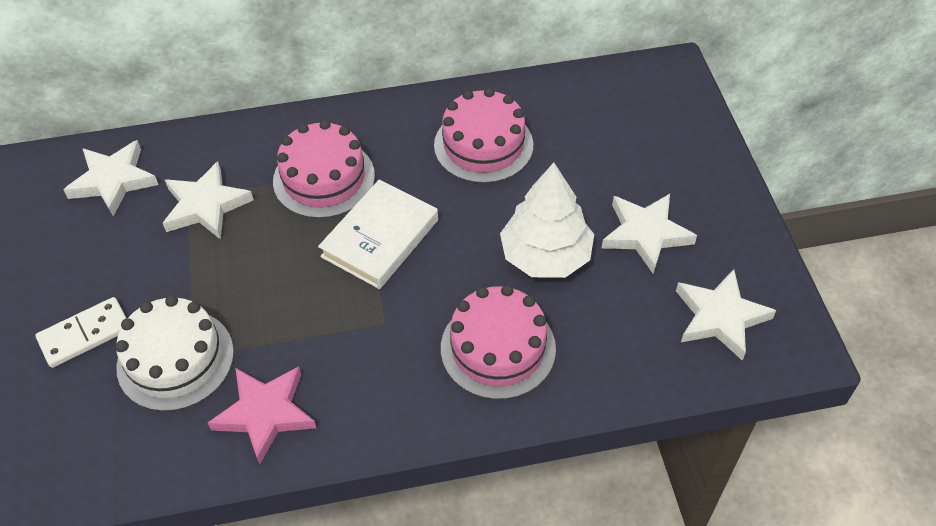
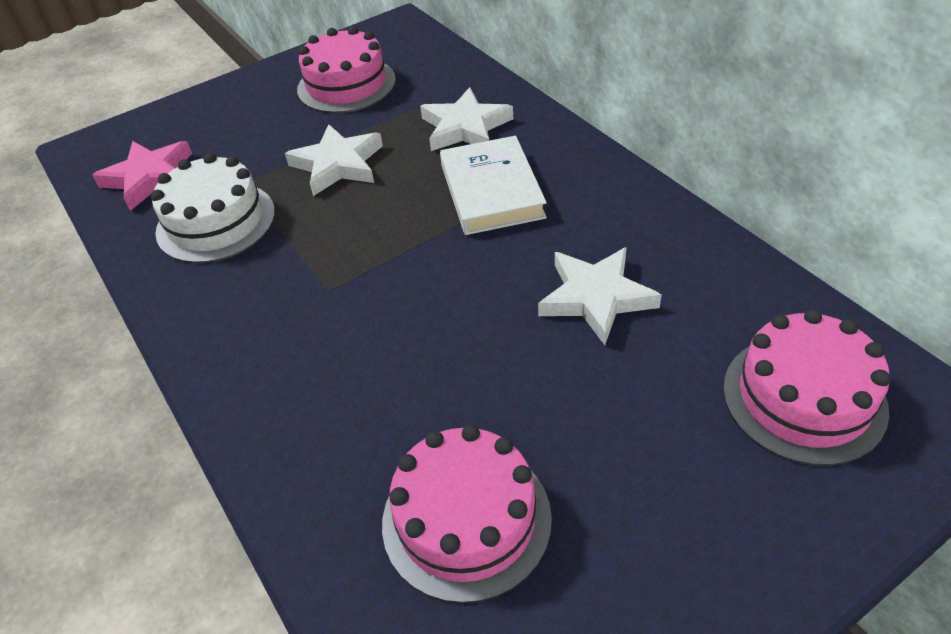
white domino: 1 -> 0
white star: 4 -> 3
white tree: 1 -> 0

